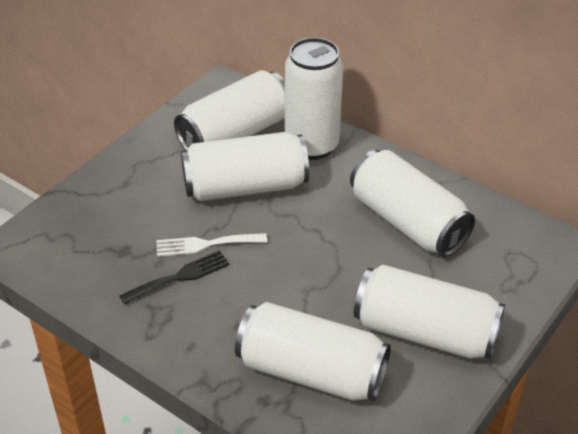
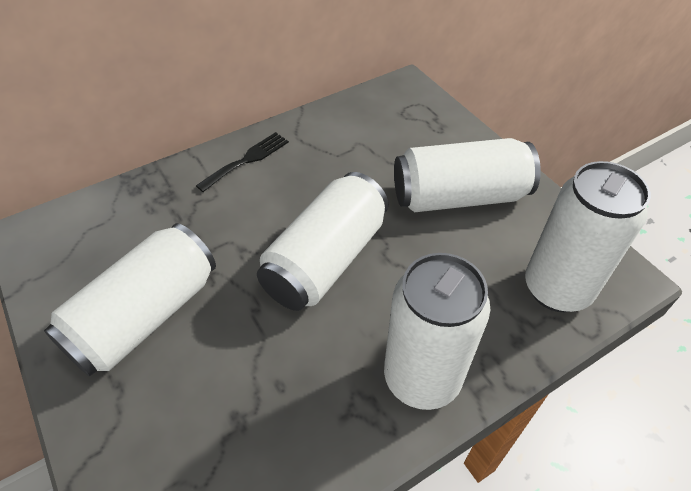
white can: 6 -> 5
white fork: 1 -> 0

